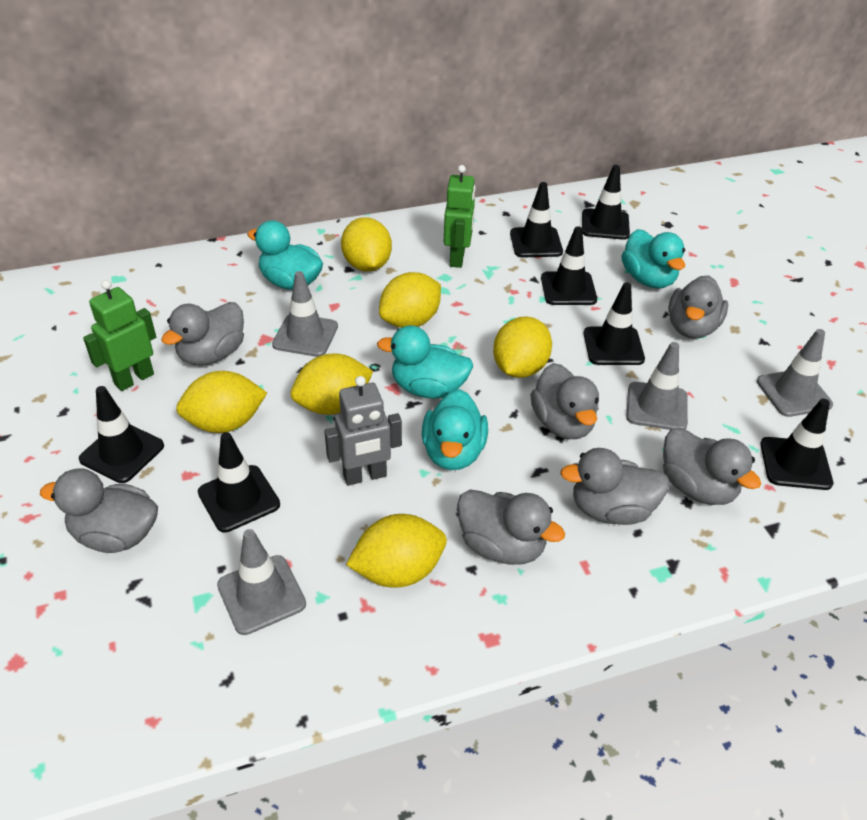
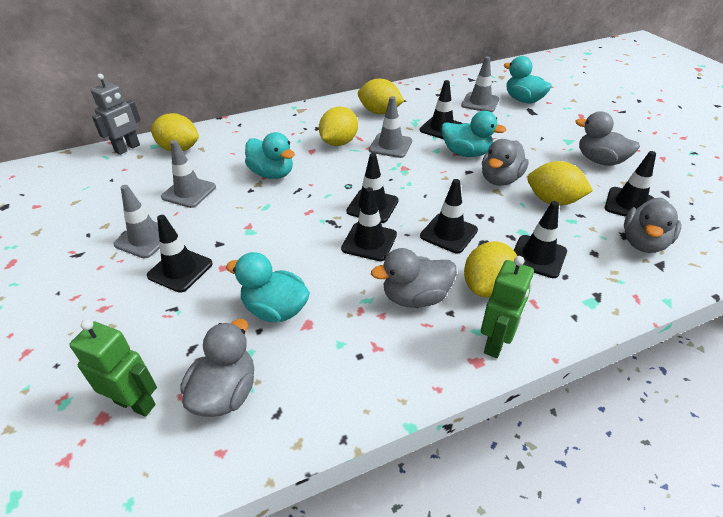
grey duck: 7 -> 5
yellow lemon: 6 -> 5

